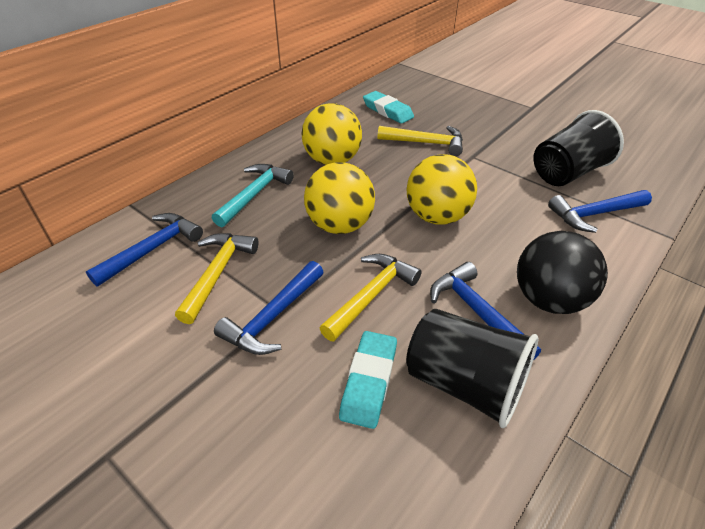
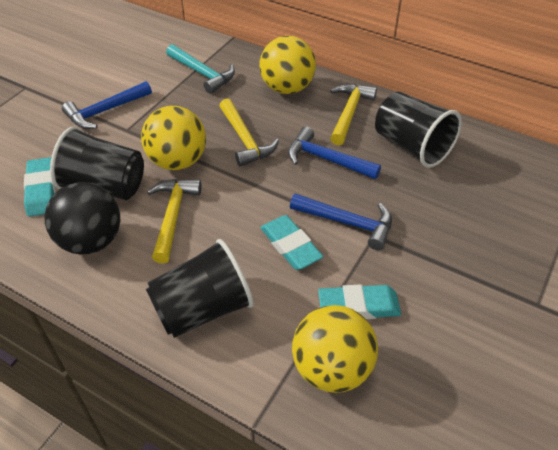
black cup: 2 -> 3
blue hammer: 4 -> 3
turquoise eraser: 2 -> 3

